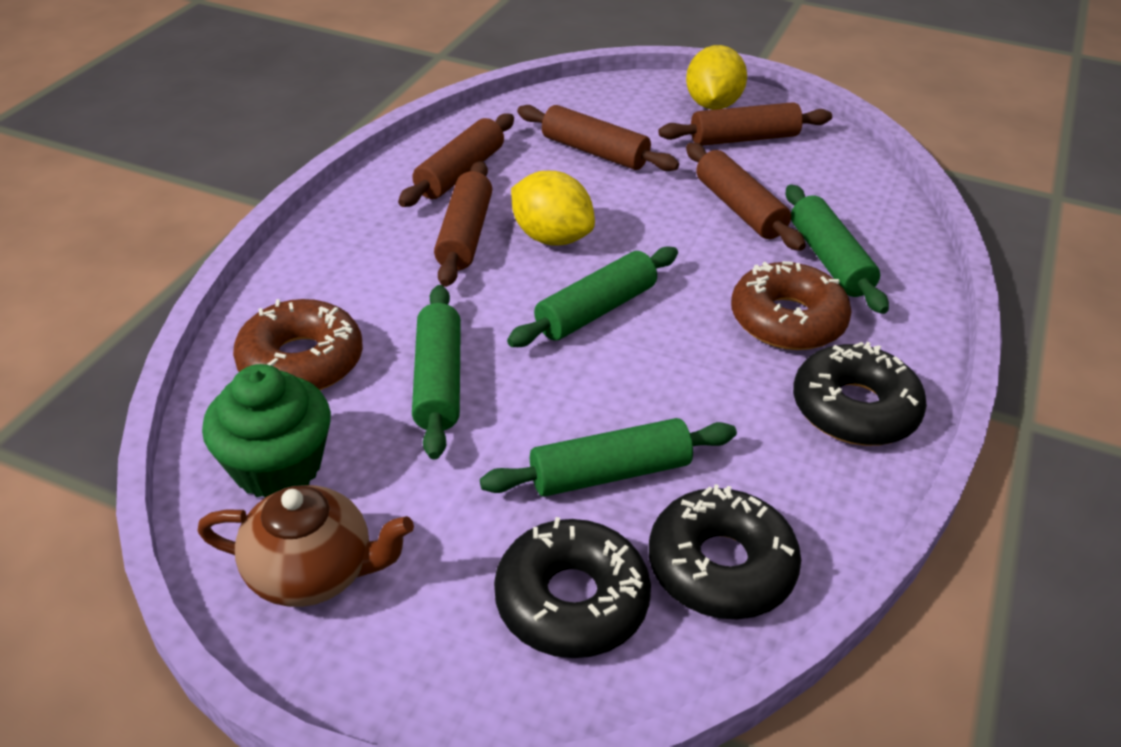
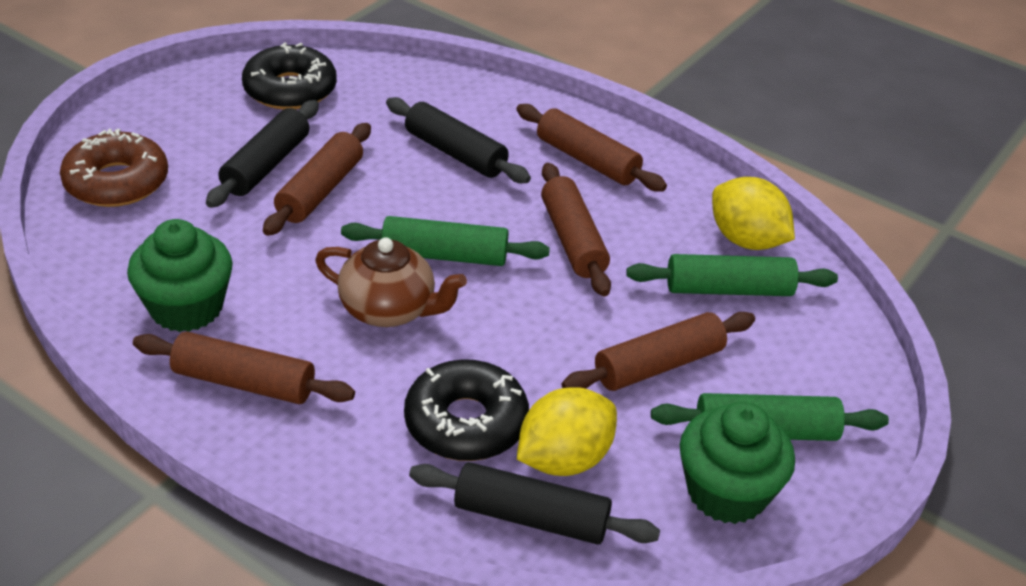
black donut: 3 -> 2
black rolling pin: 0 -> 3
brown donut: 2 -> 1
green cupcake: 1 -> 2
green rolling pin: 4 -> 3

